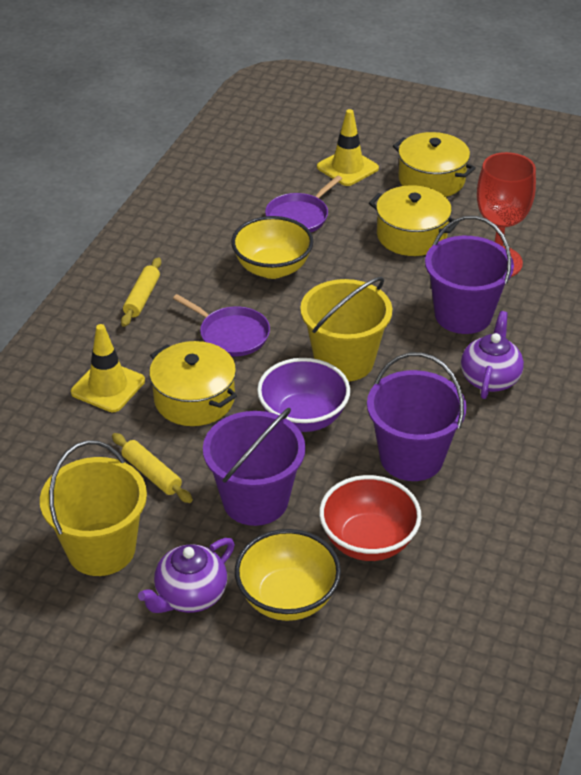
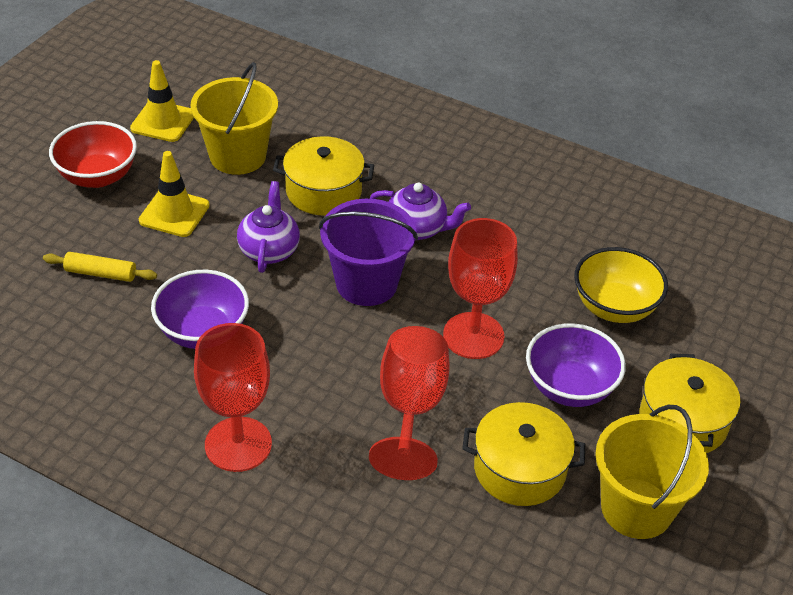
purple bowl: 1 -> 2
purple bucket: 3 -> 1
purple pan: 2 -> 0
red goblet: 1 -> 3
yellow bowl: 2 -> 1
yellow rolling pin: 2 -> 1

